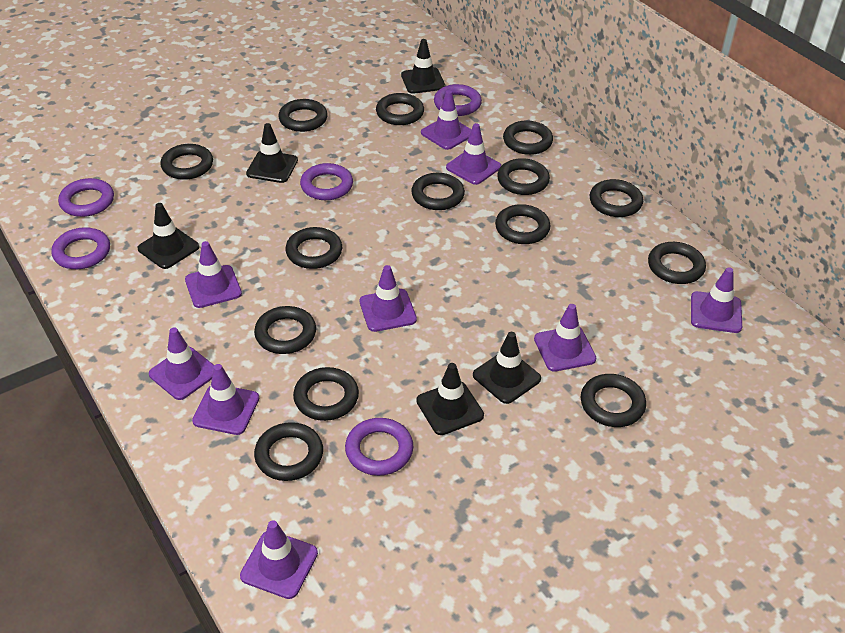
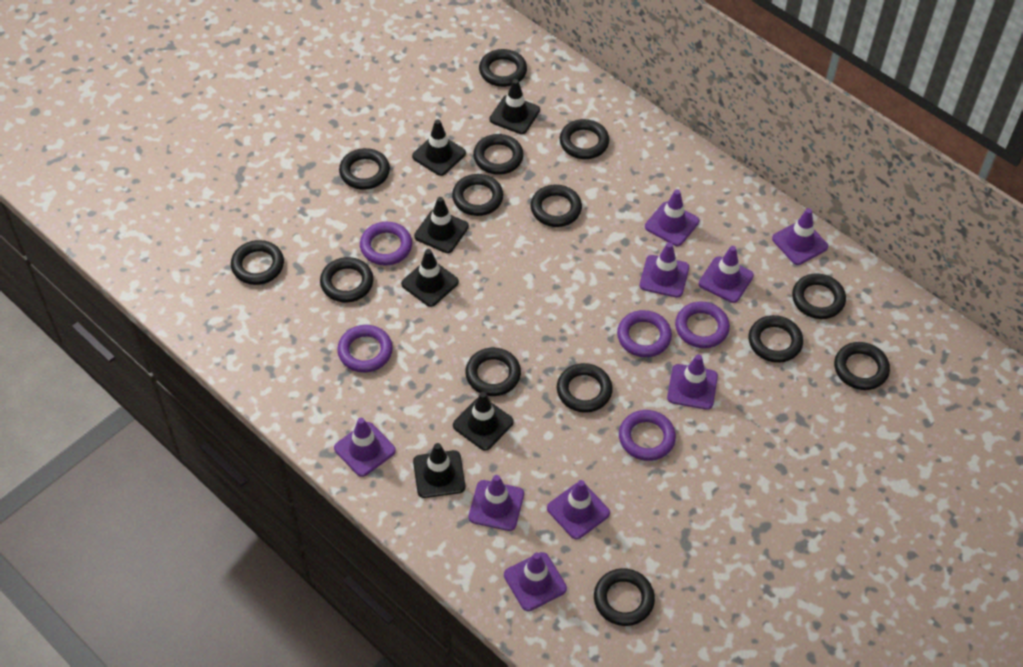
black traffic cone: 5 -> 6

